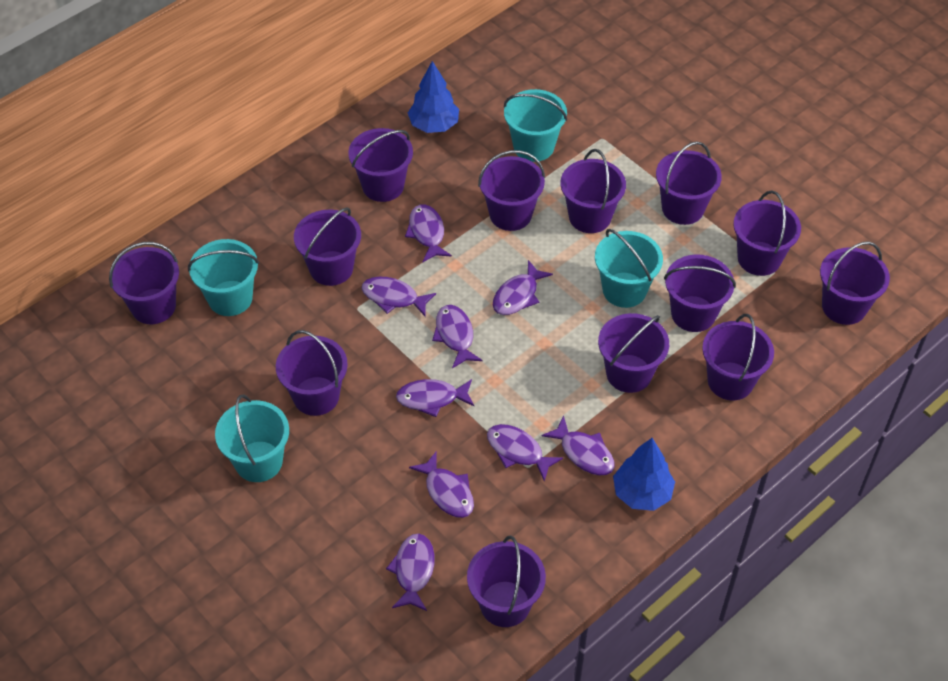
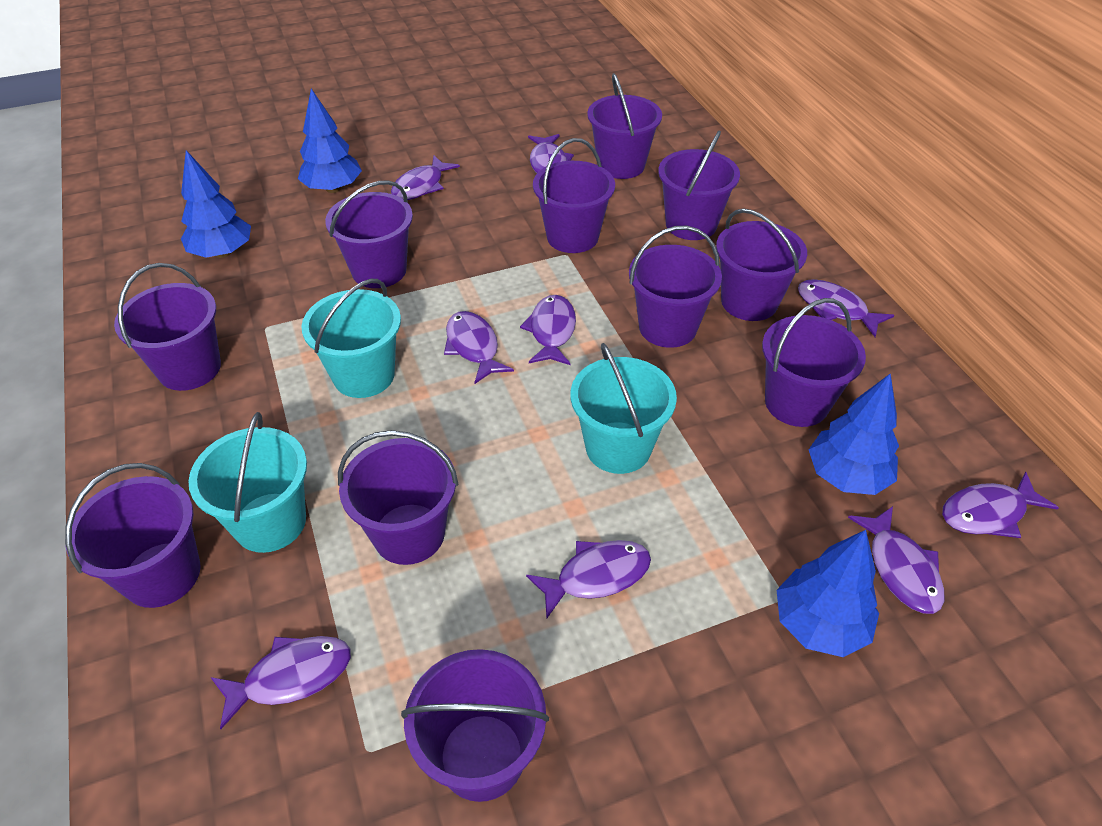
blue tree: 2 -> 4
purple bucket: 13 -> 11
turquoise bucket: 4 -> 3

